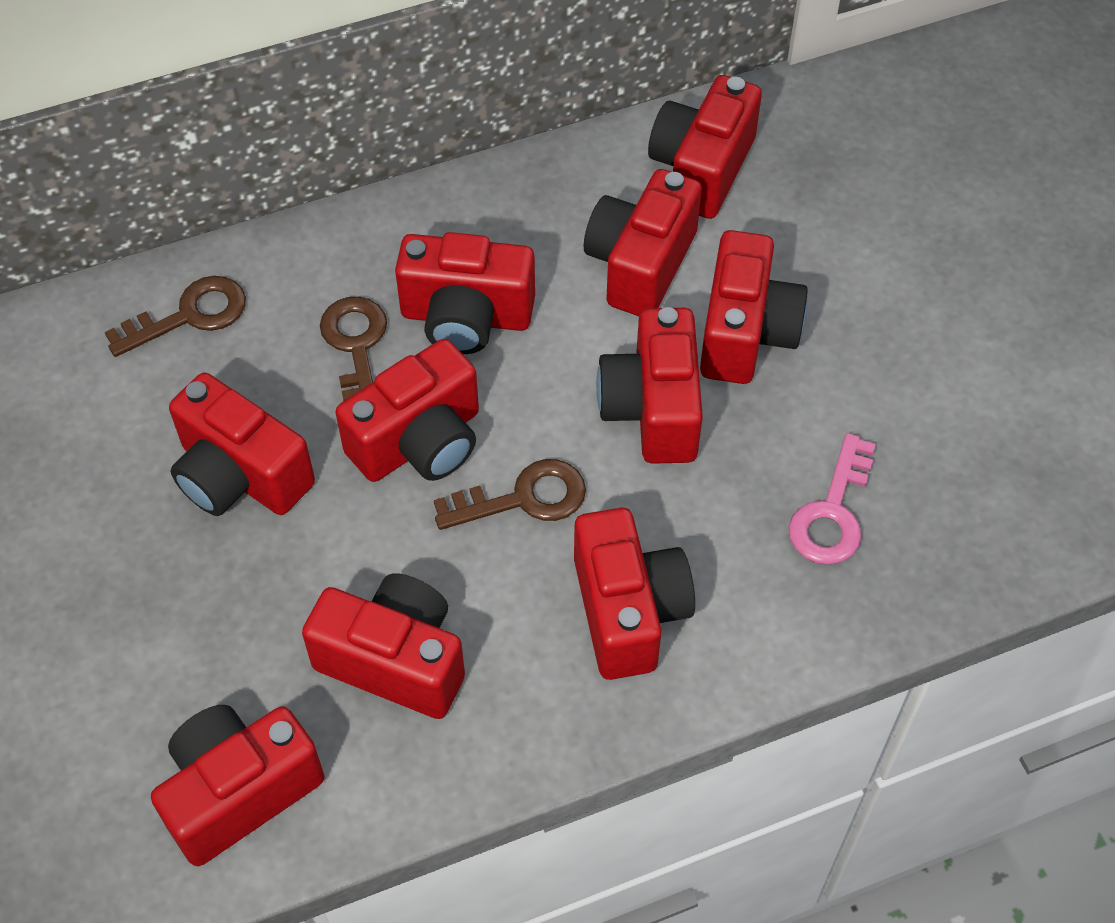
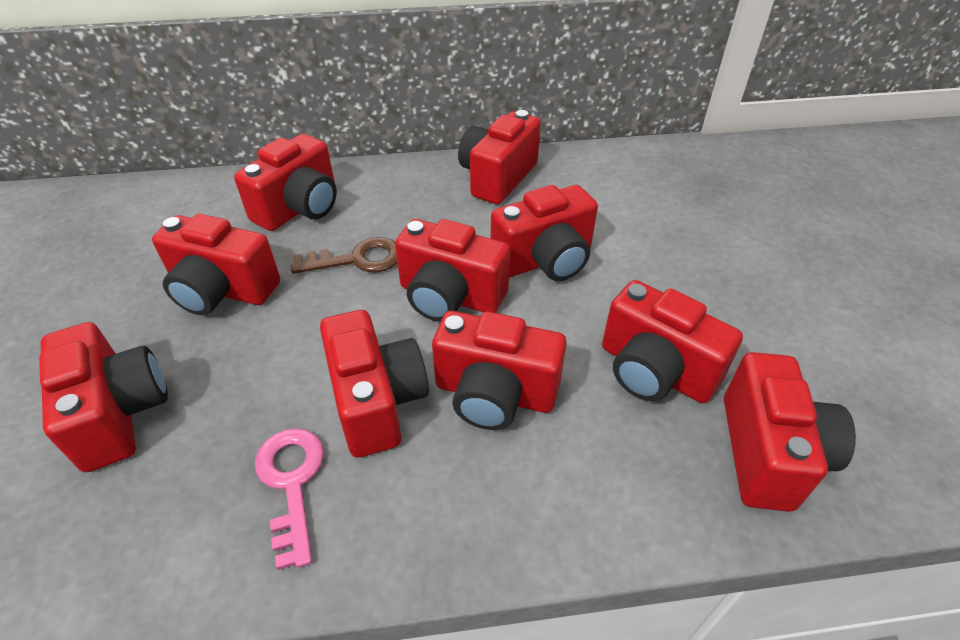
brown key: 3 -> 1

